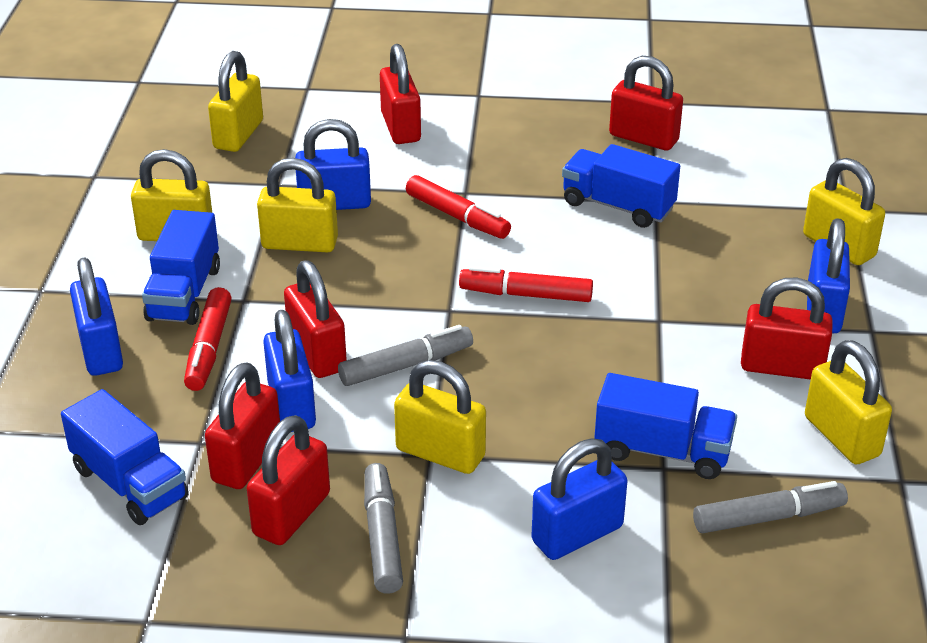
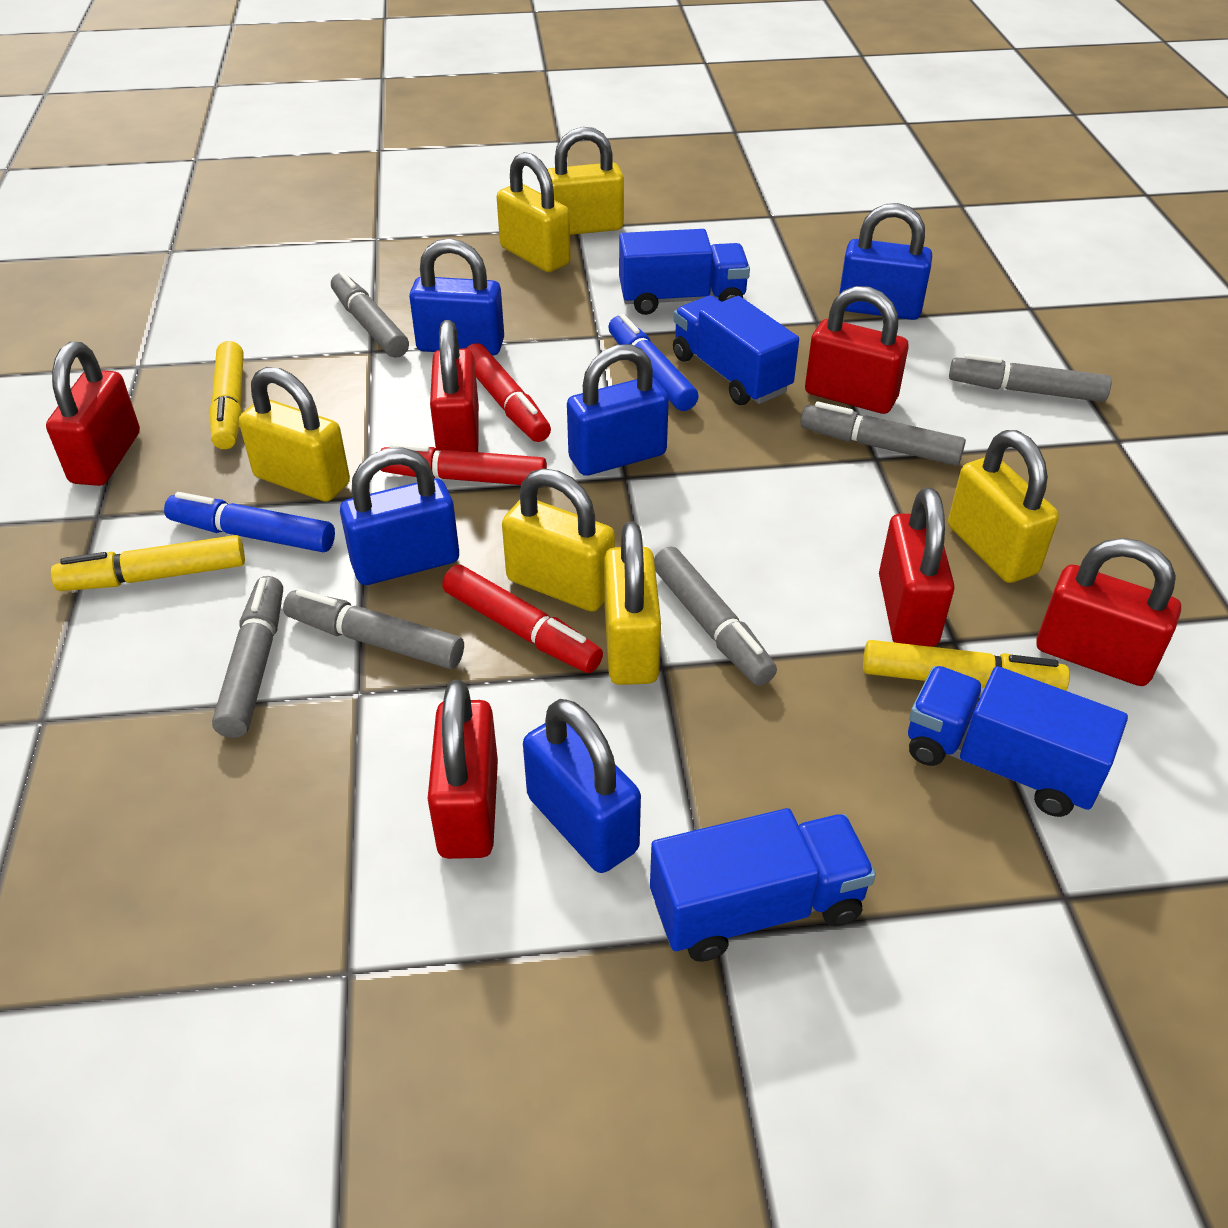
blue marker: 0 -> 2
grey marker: 3 -> 6
yellow marker: 0 -> 3

